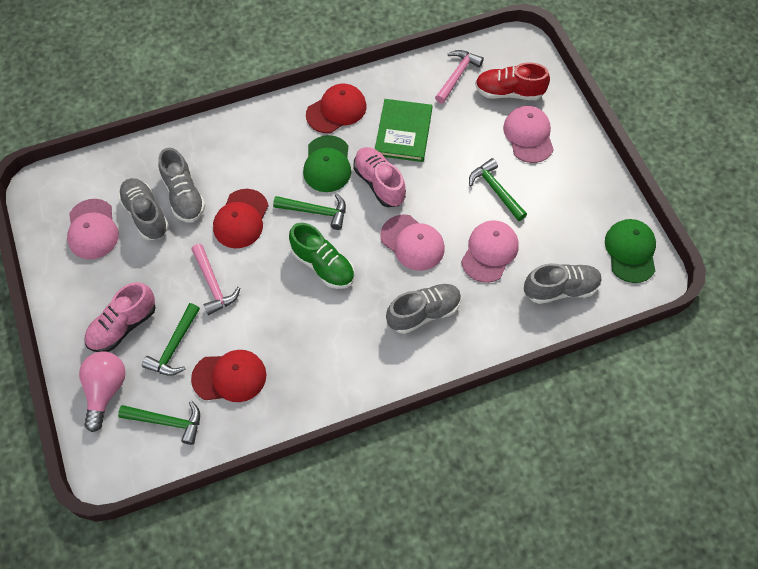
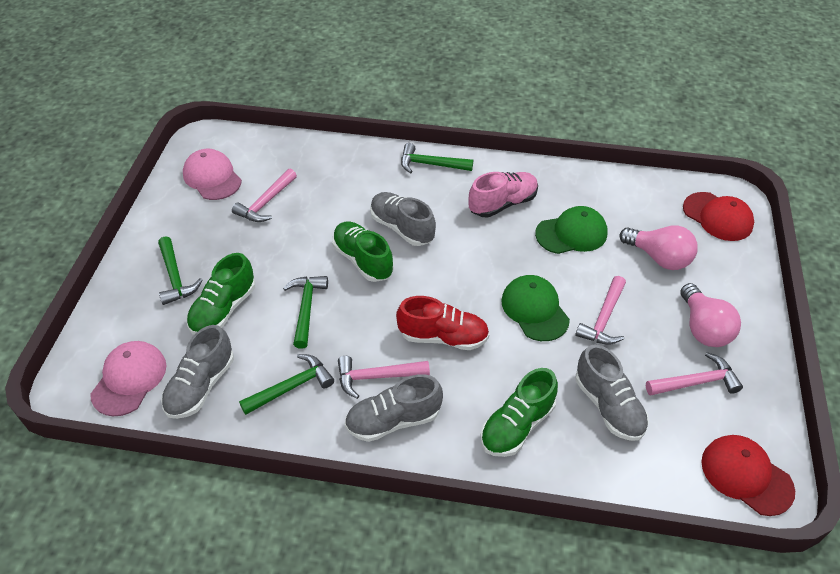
green book: 1 -> 0
green shoe: 1 -> 3
pink cap: 4 -> 2
pink hammer: 2 -> 4
pink light bulb: 1 -> 2
pink shoe: 2 -> 1
red cap: 3 -> 2

